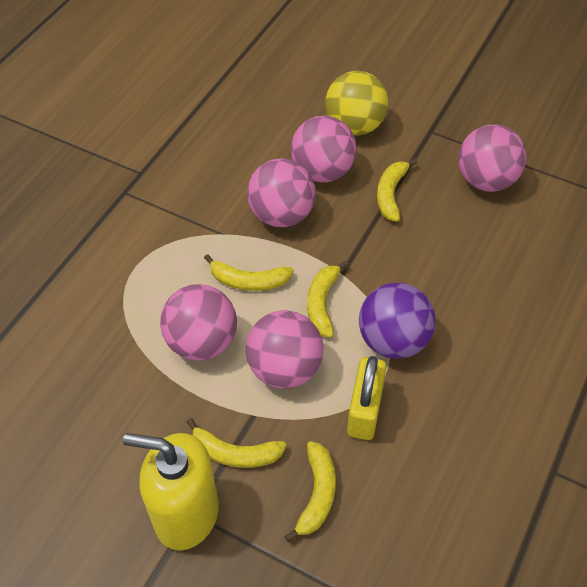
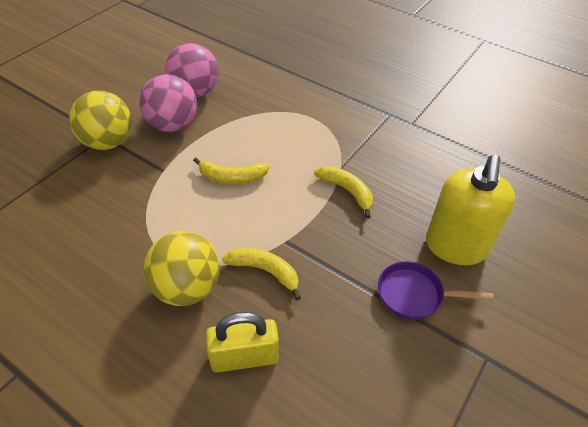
pink ball: 5 -> 2
purple ball: 1 -> 0
purple pan: 0 -> 1
yellow ball: 1 -> 2
yellow banana: 5 -> 3

